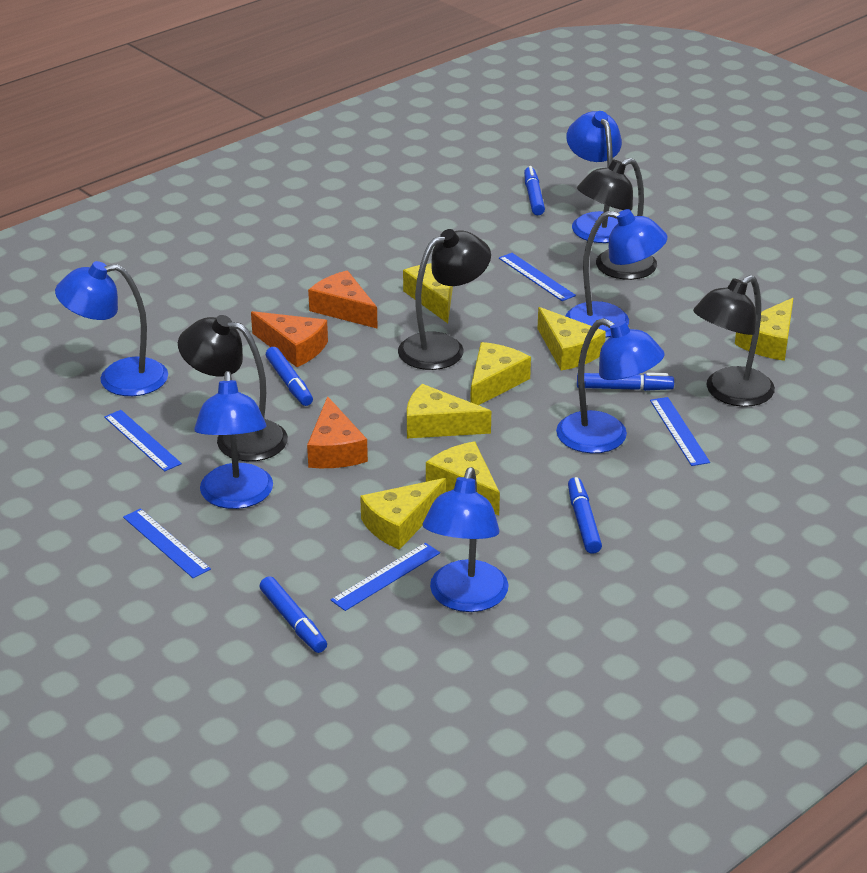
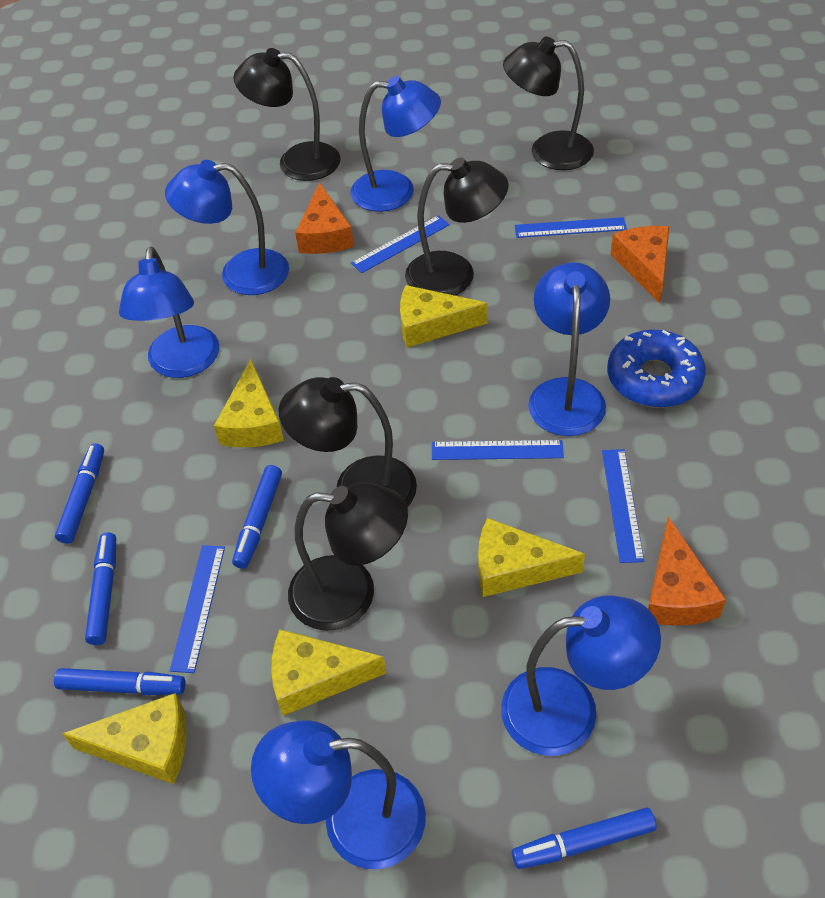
black lamp: 4 -> 5
blue donut: 0 -> 1
yellow cheese: 7 -> 5

